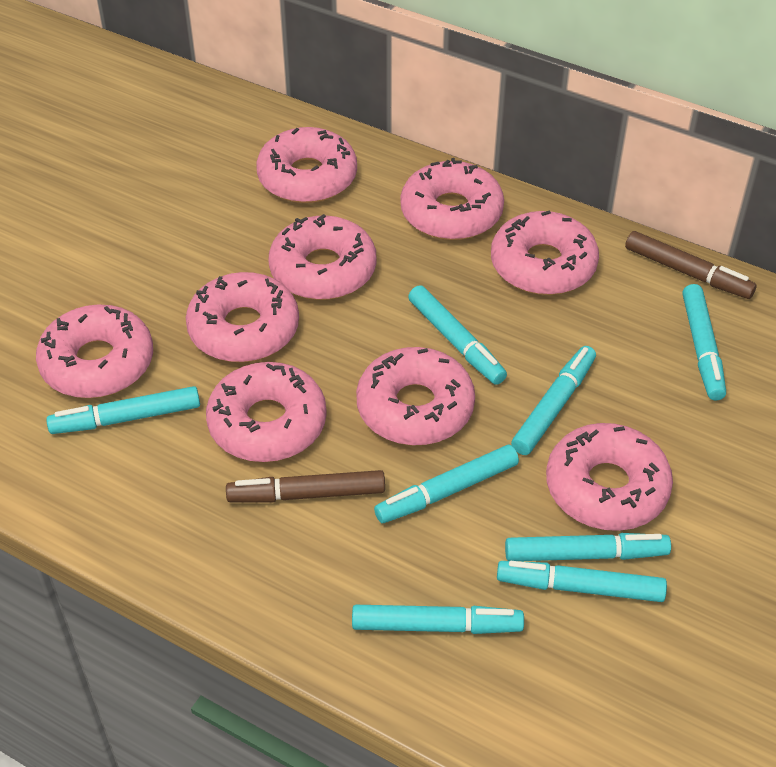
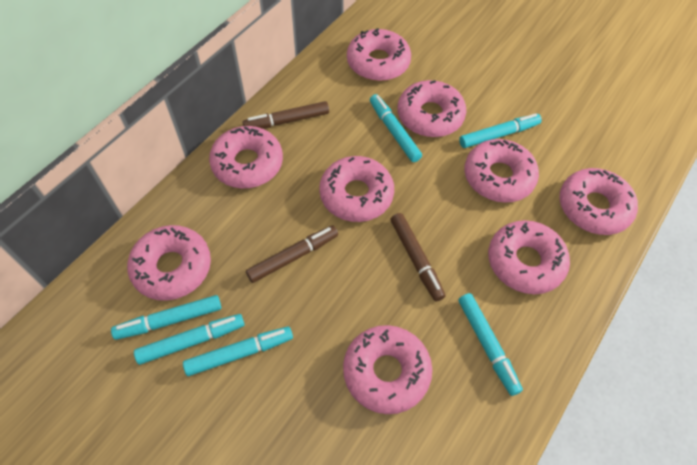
brown marker: 2 -> 3
turquoise marker: 8 -> 6

